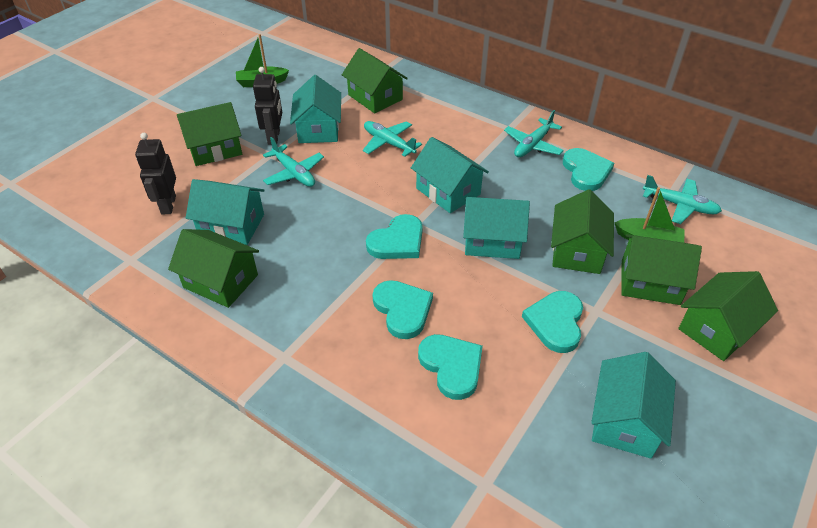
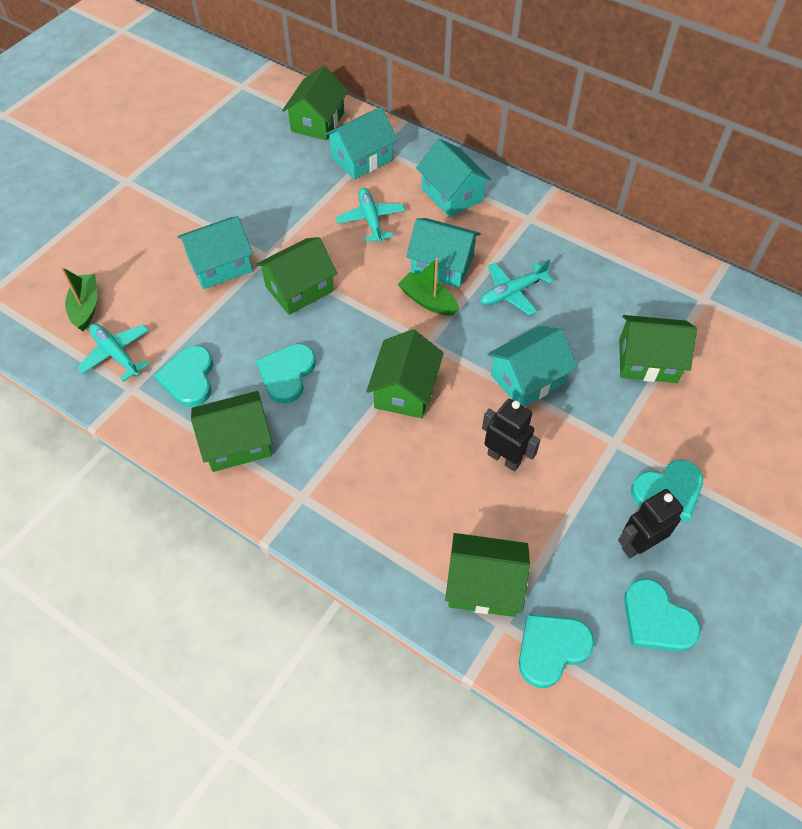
turquoise plane: 4 -> 3

